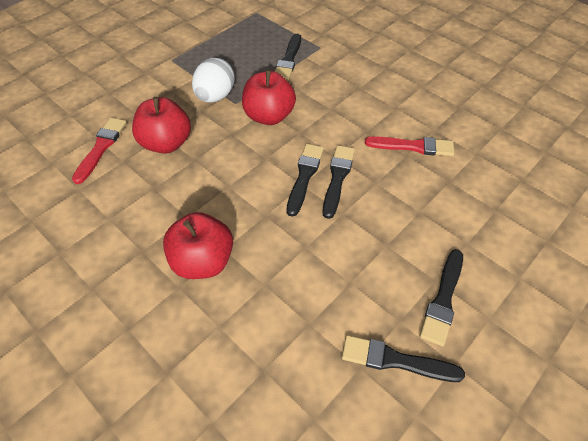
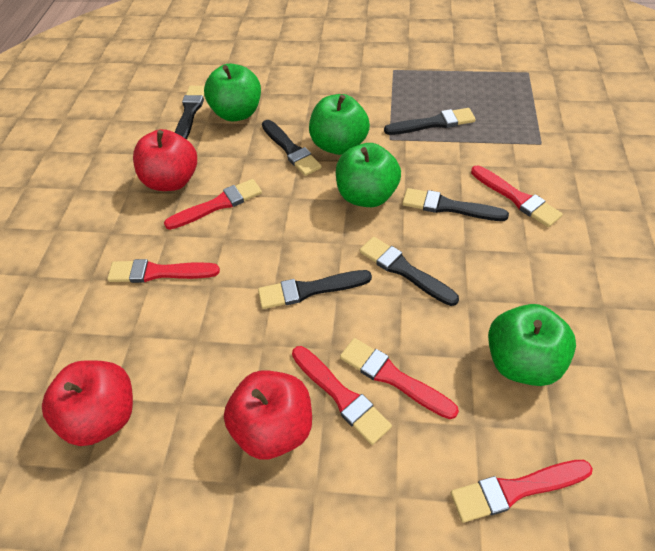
black brush: 5 -> 6
green apple: 0 -> 4
red brush: 2 -> 6
white egg: 1 -> 0

